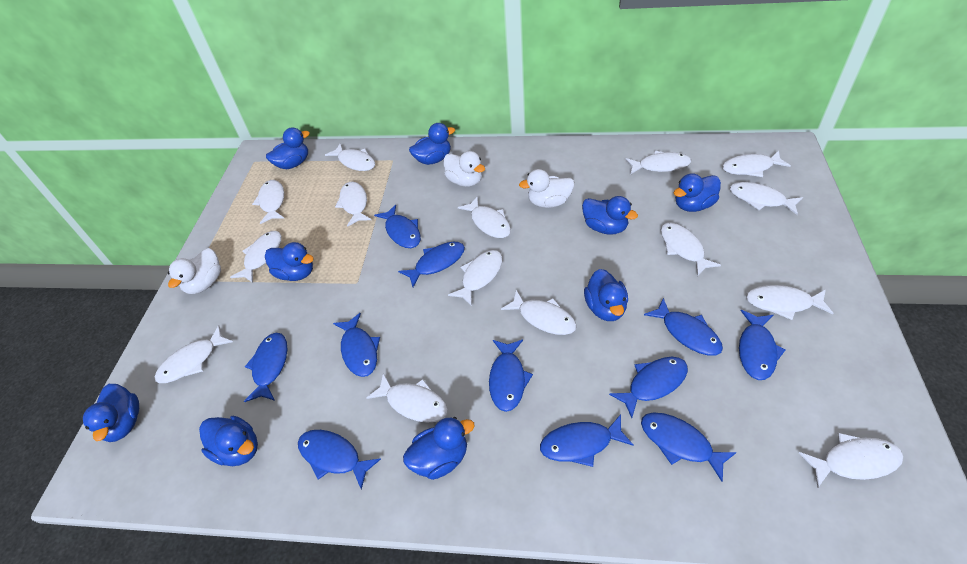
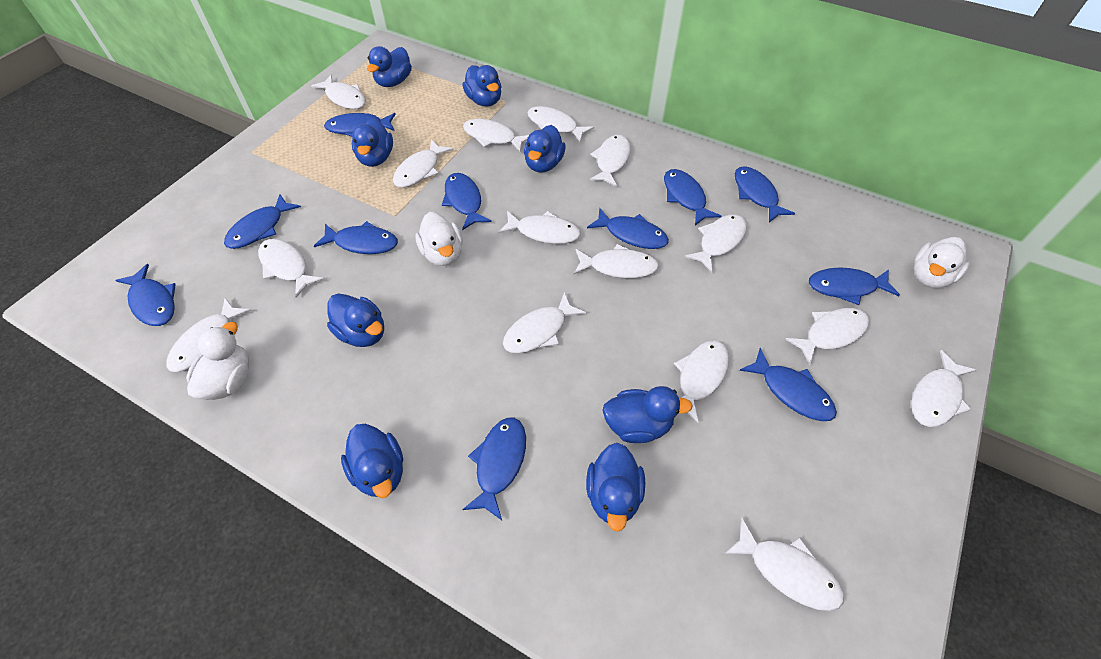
blue duck: 9 -> 8

